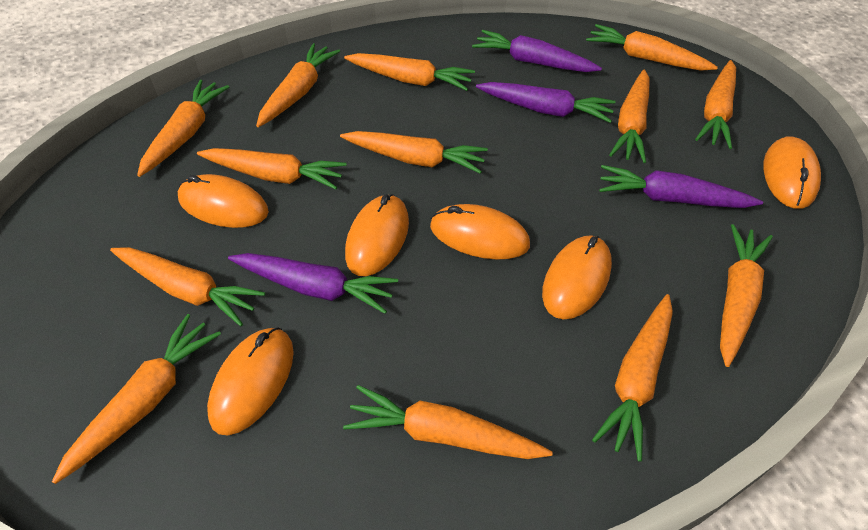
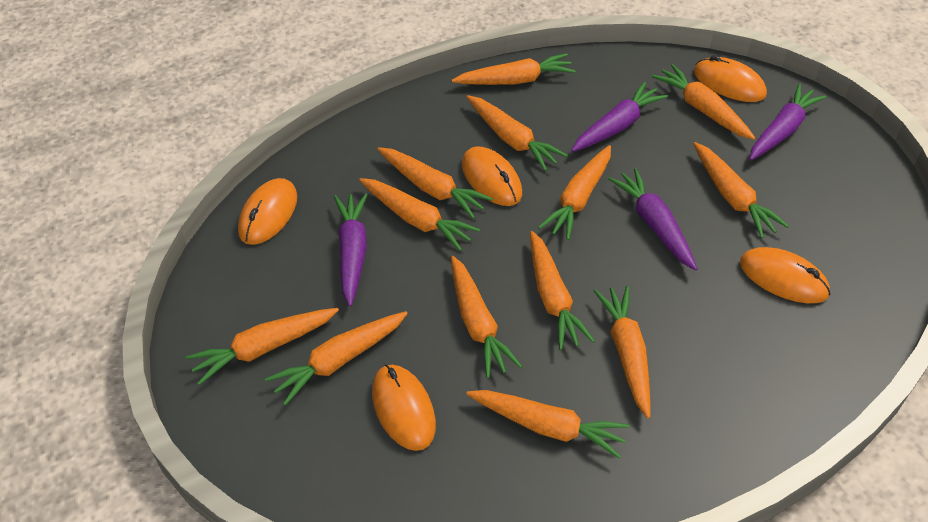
orange mouse: 6 -> 5

